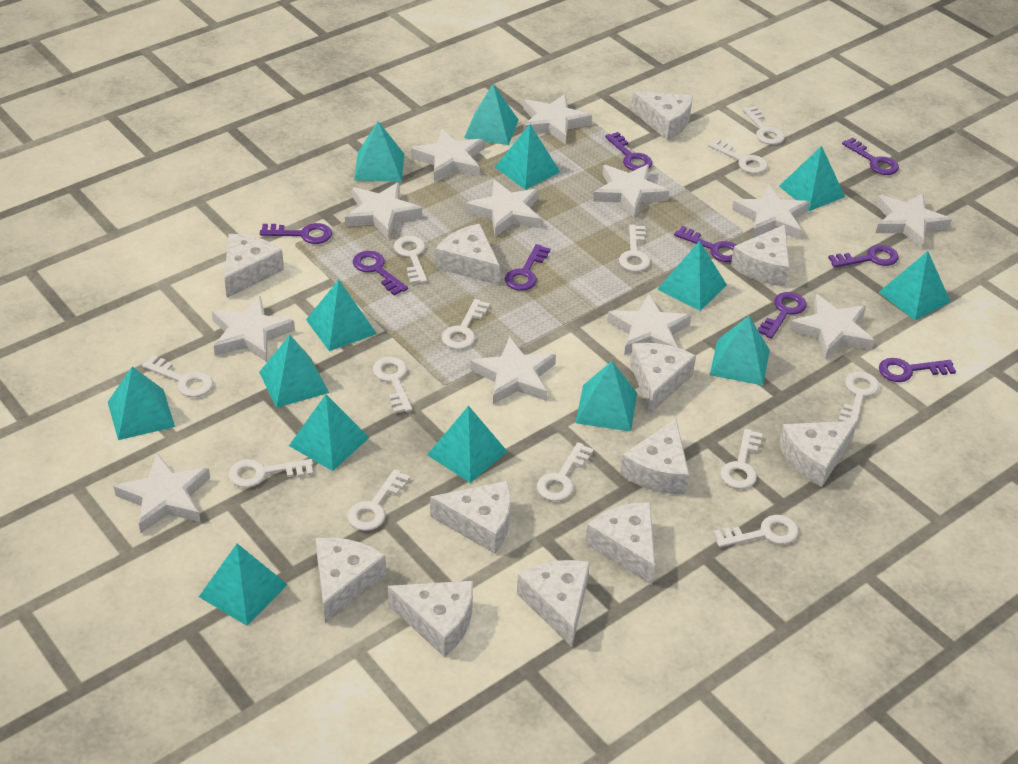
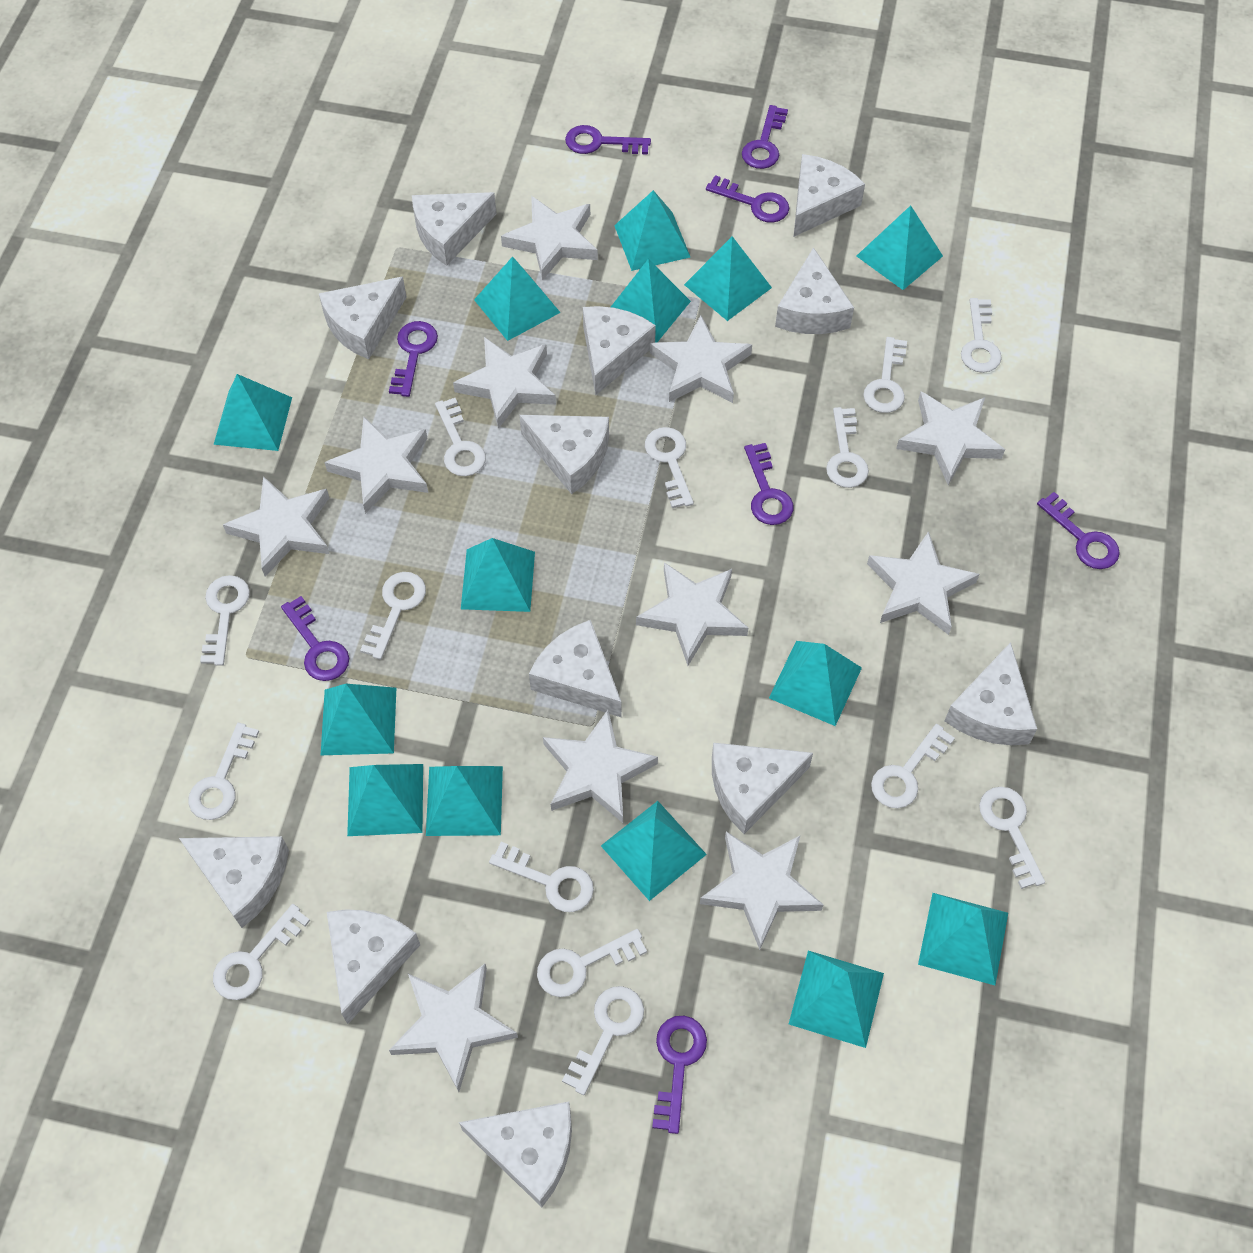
purple key: 9 -> 8
white key: 13 -> 14
white star: 12 -> 11

